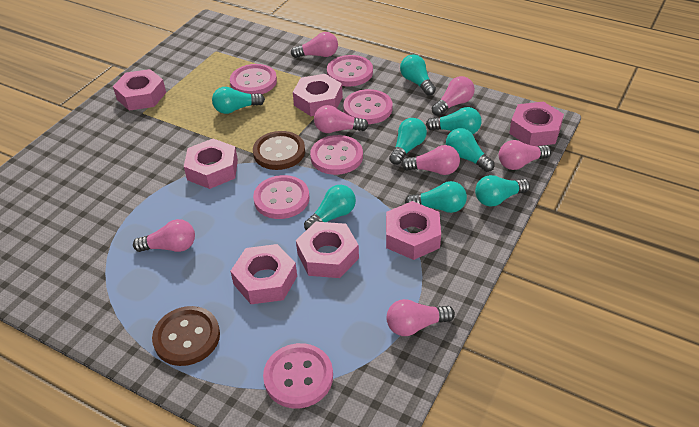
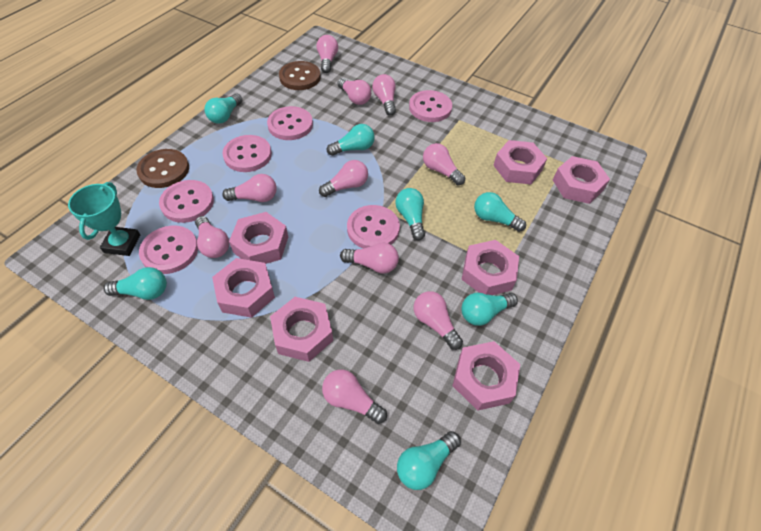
pink light bulb: 7 -> 10
turquoise light bulb: 8 -> 7
turquoise trophy: 0 -> 1

